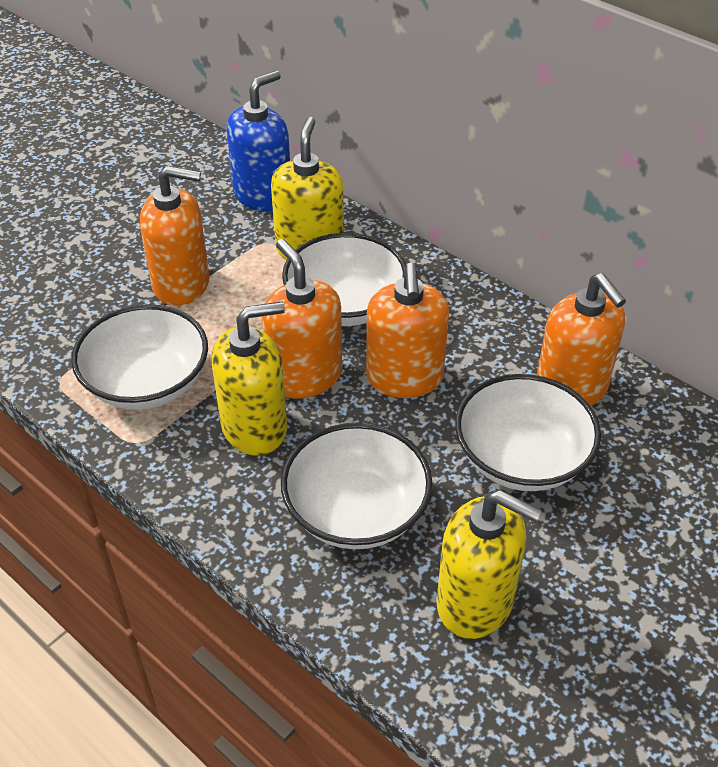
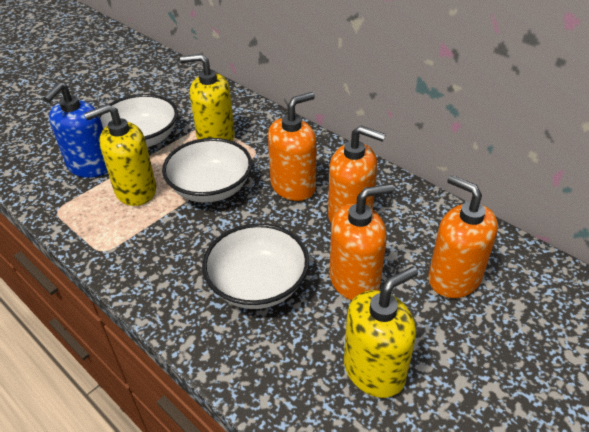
white bowl: 4 -> 3

